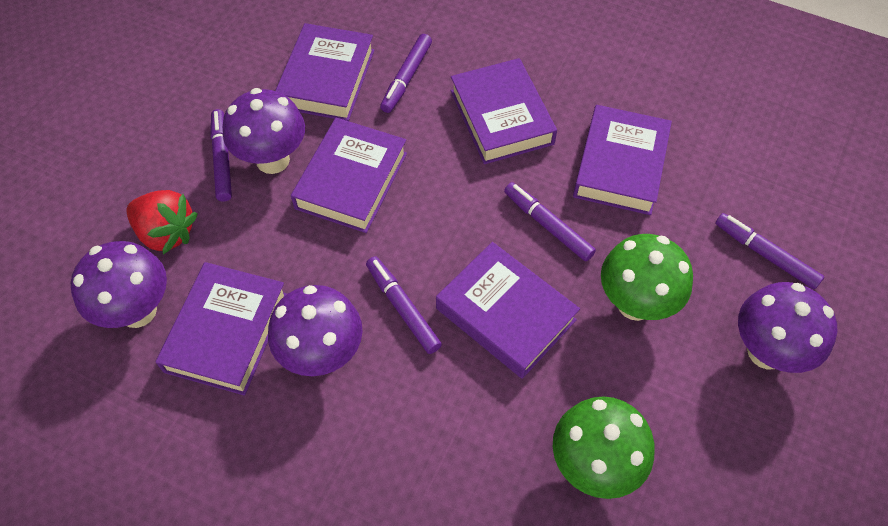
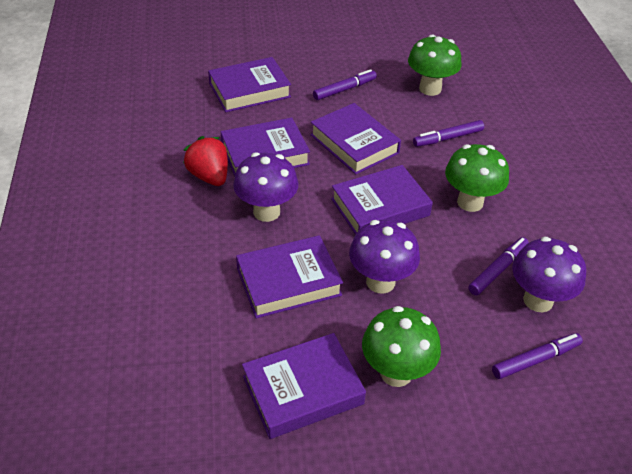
green mushroom: 2 -> 3
purple marker: 5 -> 4
purple mushroom: 4 -> 3

